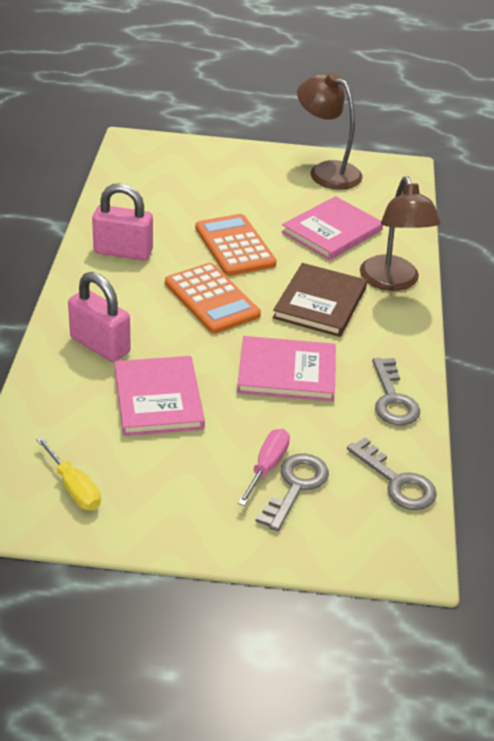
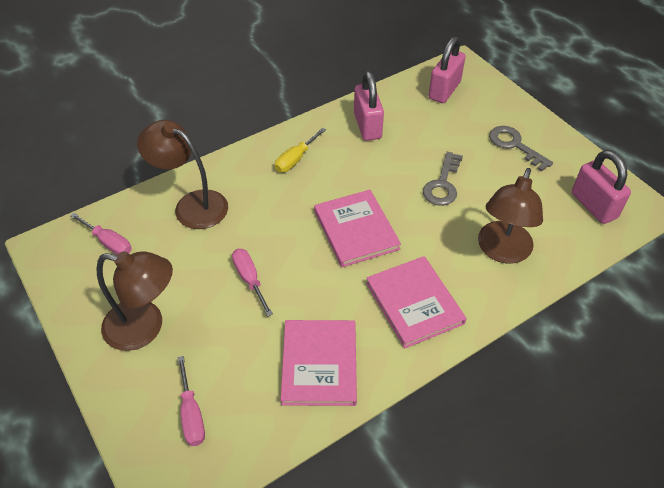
brown book: 1 -> 0
brown lamp: 2 -> 3
grey key: 3 -> 2
orange calculator: 2 -> 0
pink padlock: 2 -> 3
pink screwdriver: 1 -> 3

